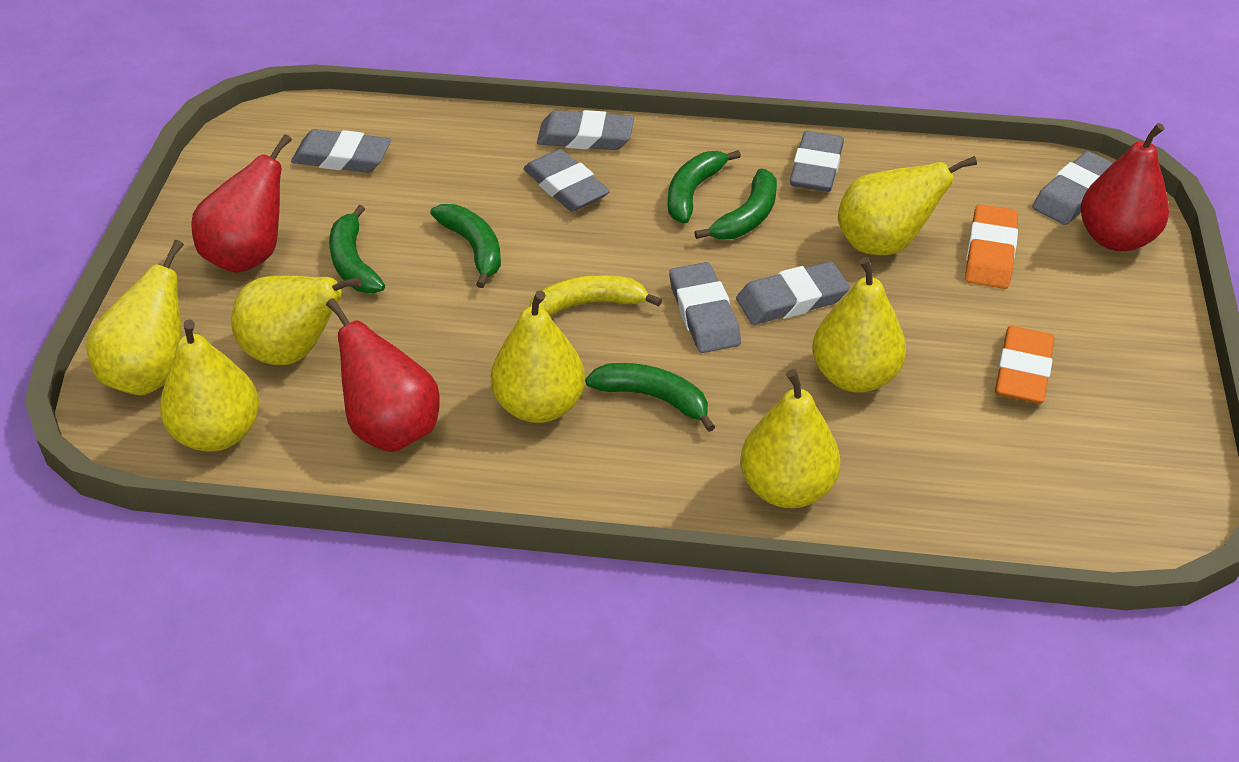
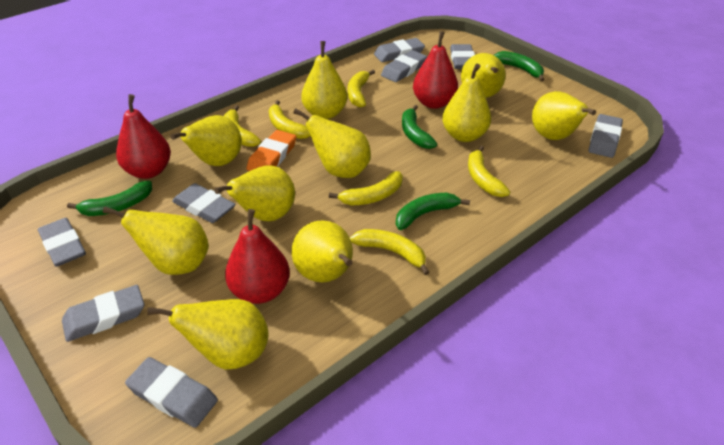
green banana: 5 -> 4
grey eraser: 7 -> 8
orange eraser: 2 -> 1
yellow banana: 1 -> 6
yellow pear: 7 -> 10

